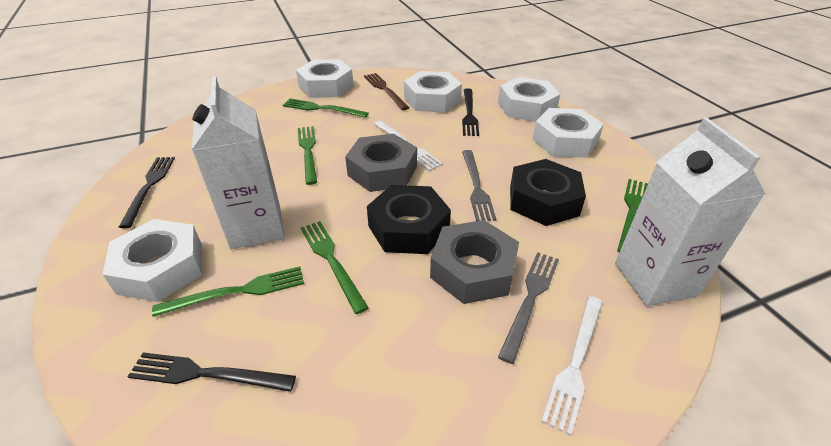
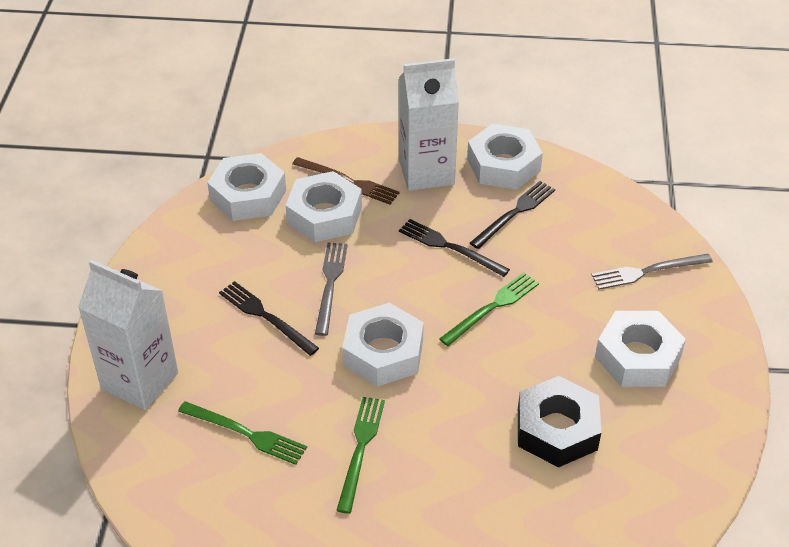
black nut: 2 -> 1
green fork: 5 -> 3
grey nut: 2 -> 0
white fork: 2 -> 0

